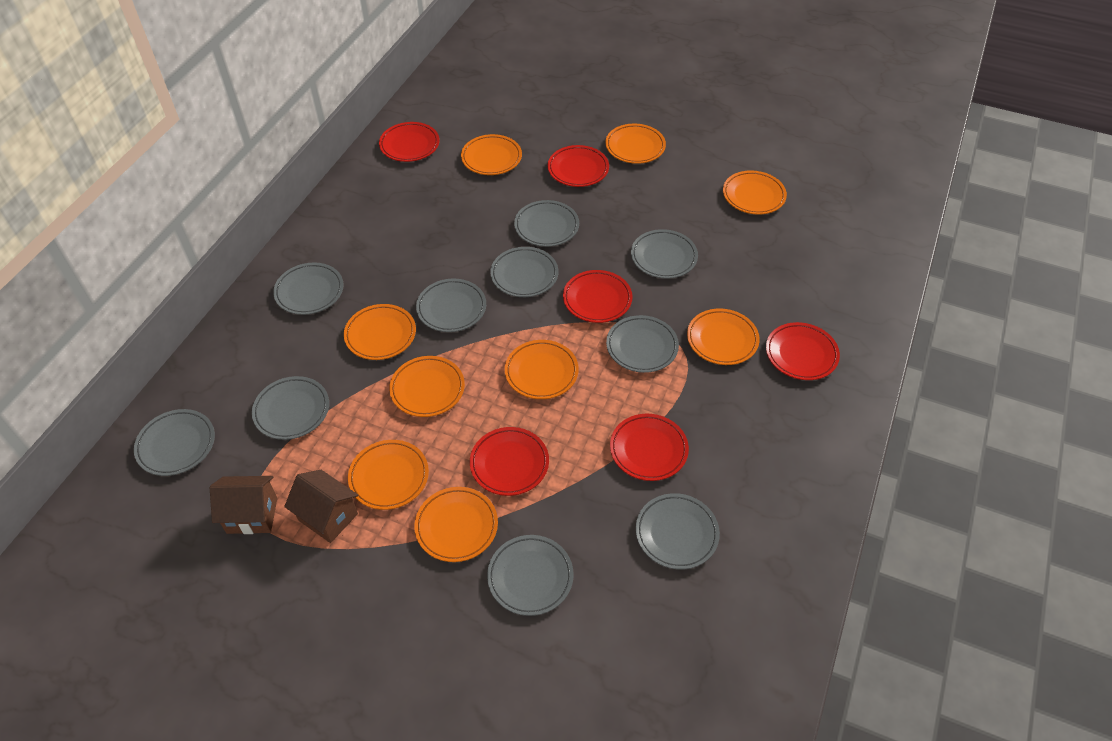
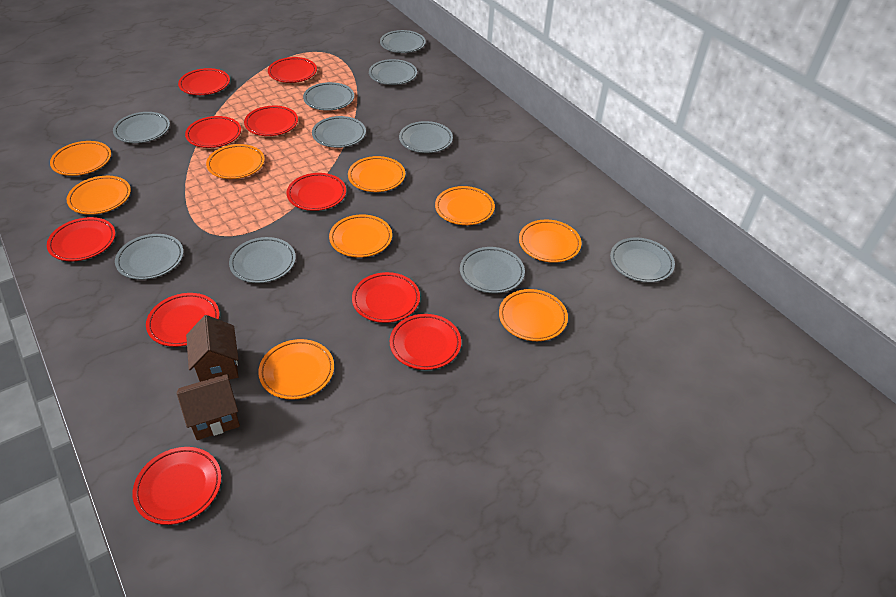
red plate: 6 -> 10

